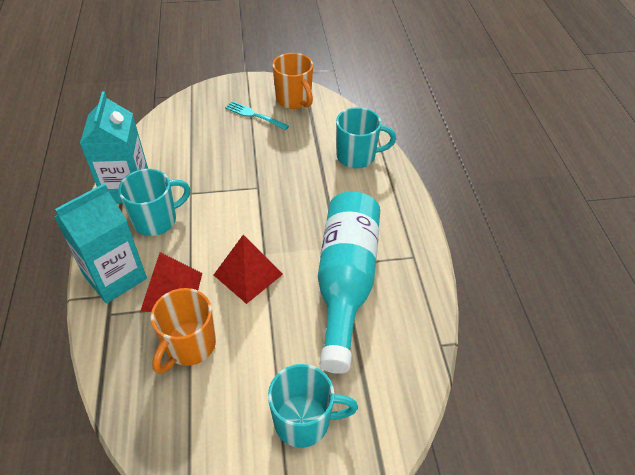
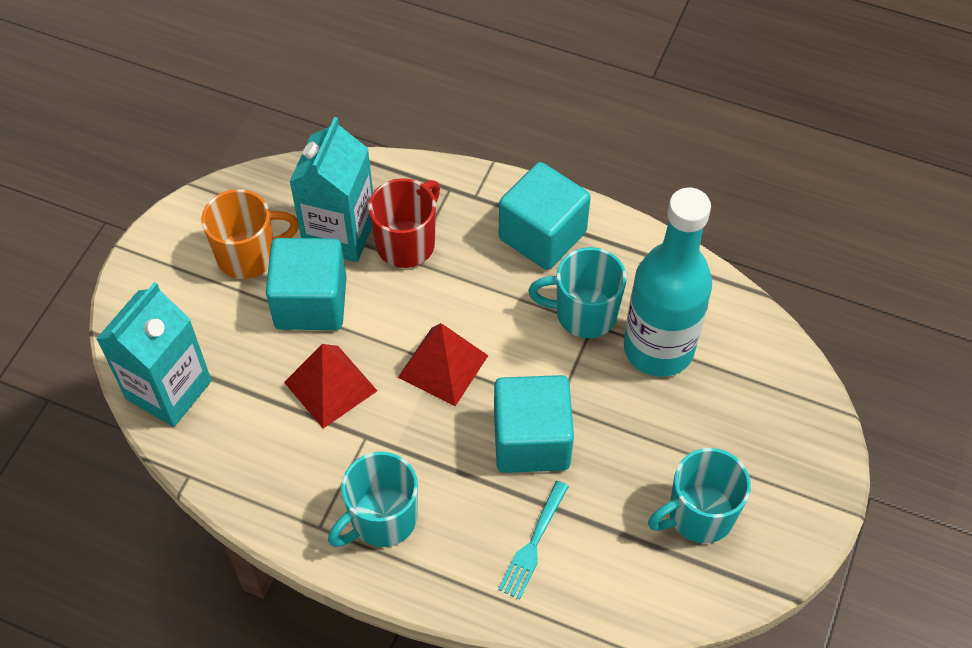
orange mug: 2 -> 1
red mug: 0 -> 1
turquoise cube: 0 -> 3

